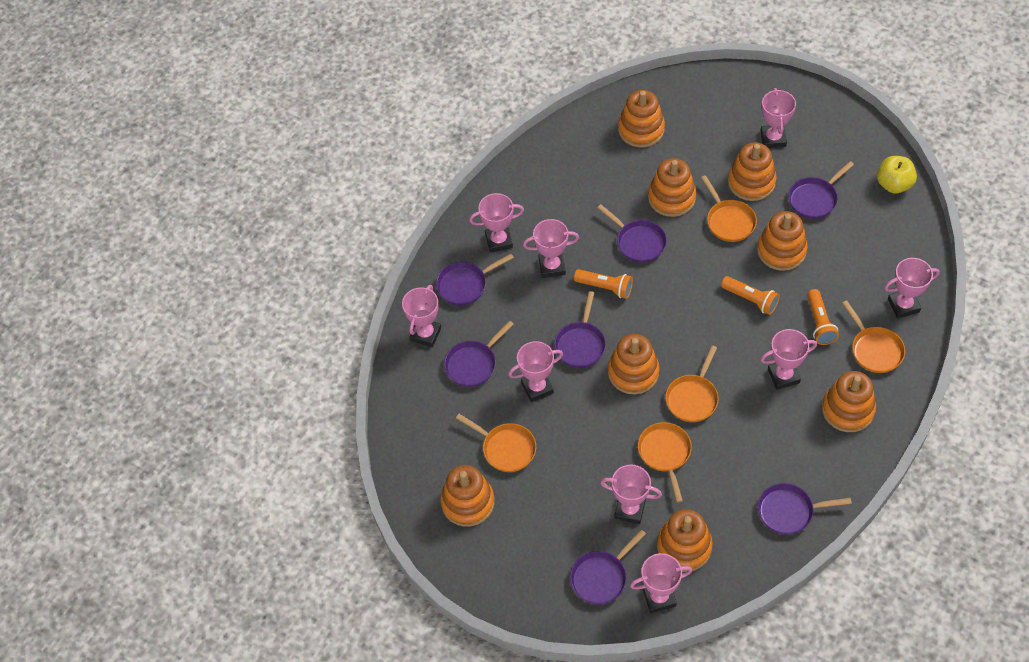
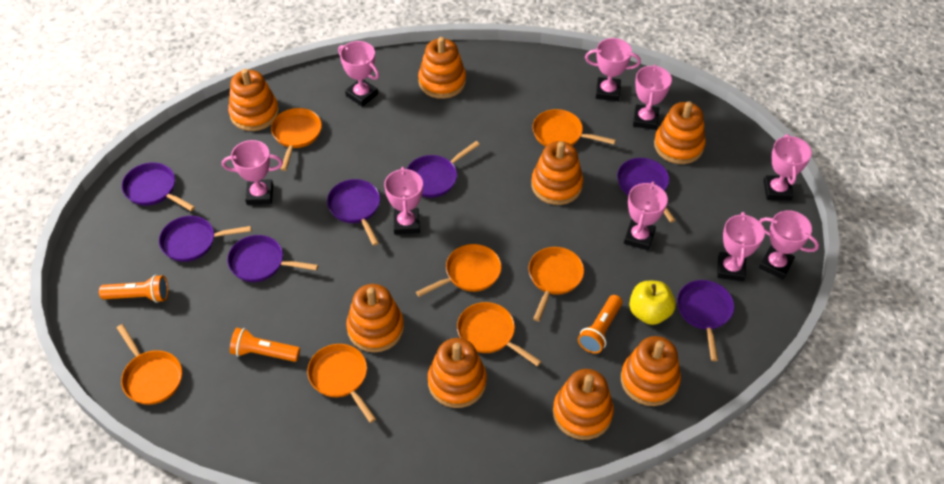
orange pan: 5 -> 7

